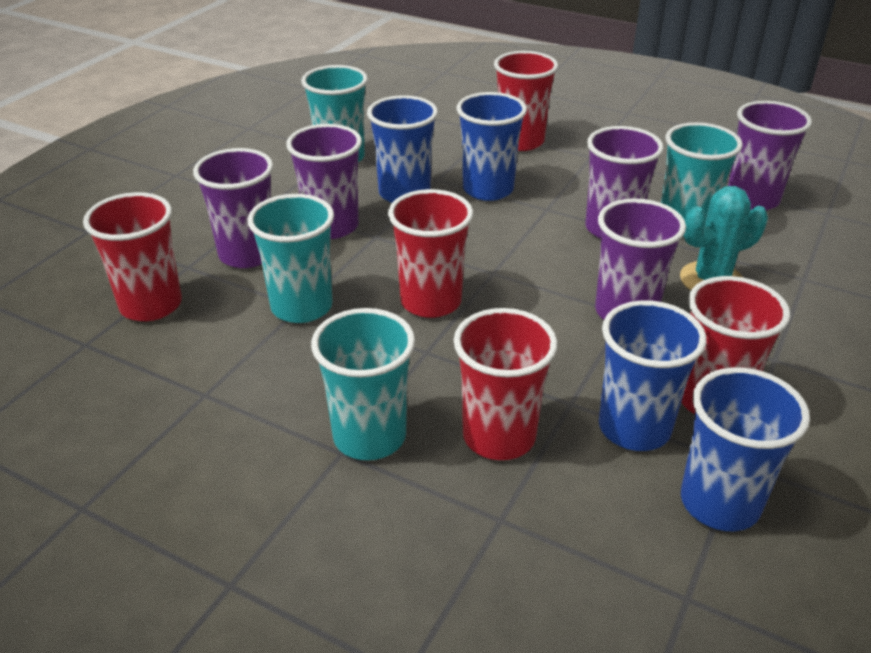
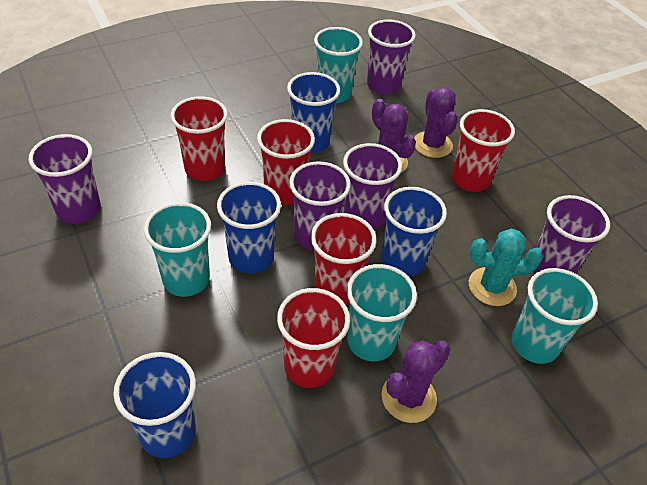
purple cactus: 0 -> 3

